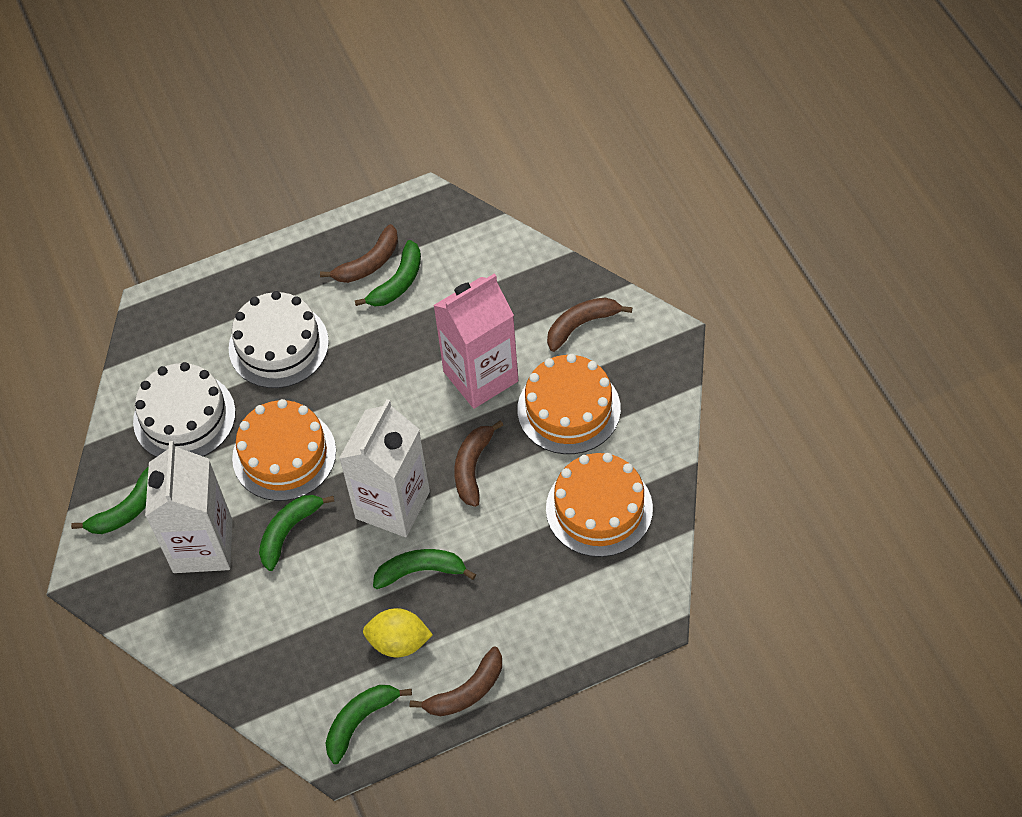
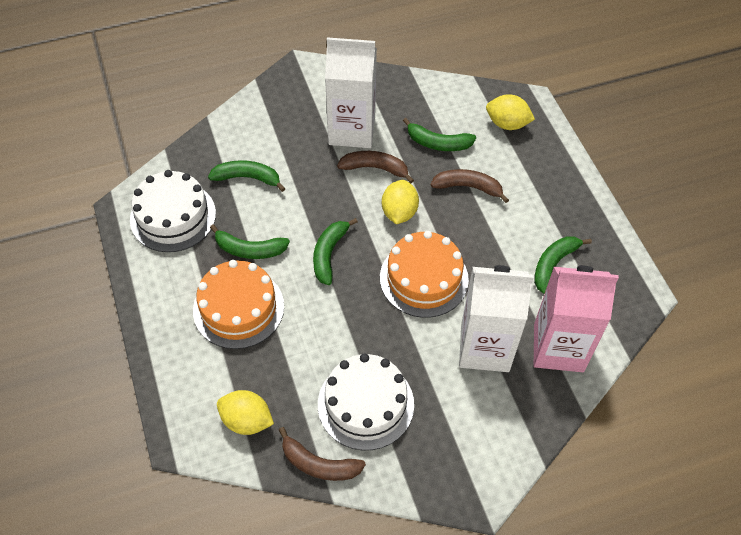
brown banana: 4 -> 3
orange cake: 3 -> 2
yellow lemon: 1 -> 3

